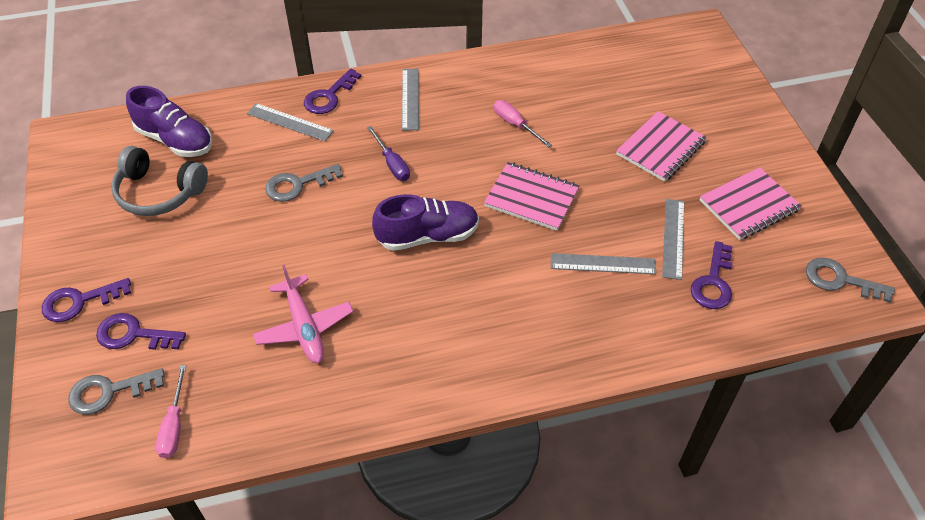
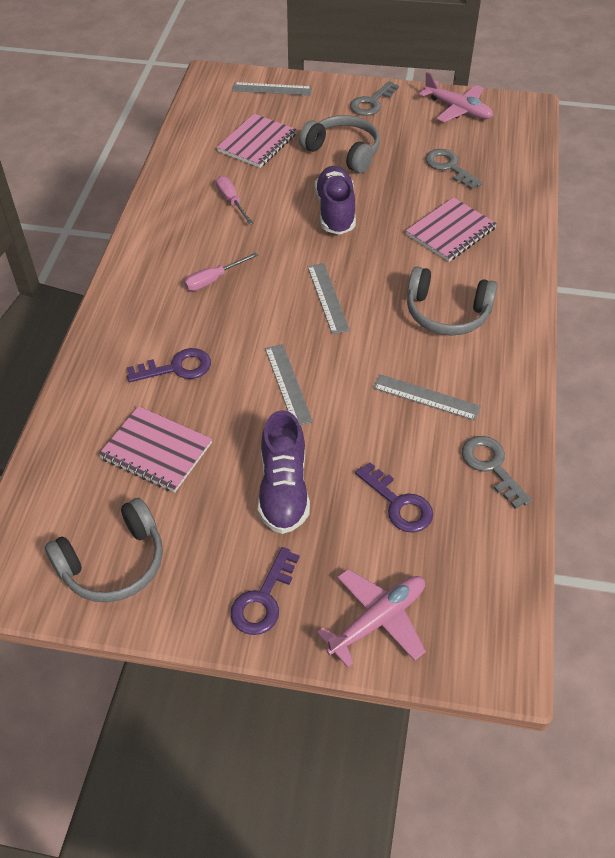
grey headphones: 1 -> 3
pink plane: 1 -> 2
purple key: 4 -> 3
purple screwdriver: 1 -> 0

